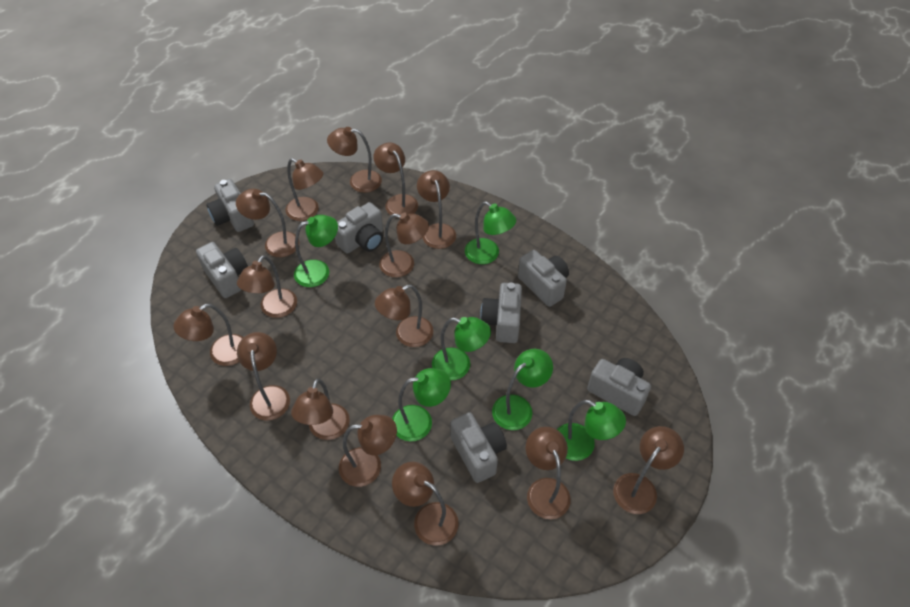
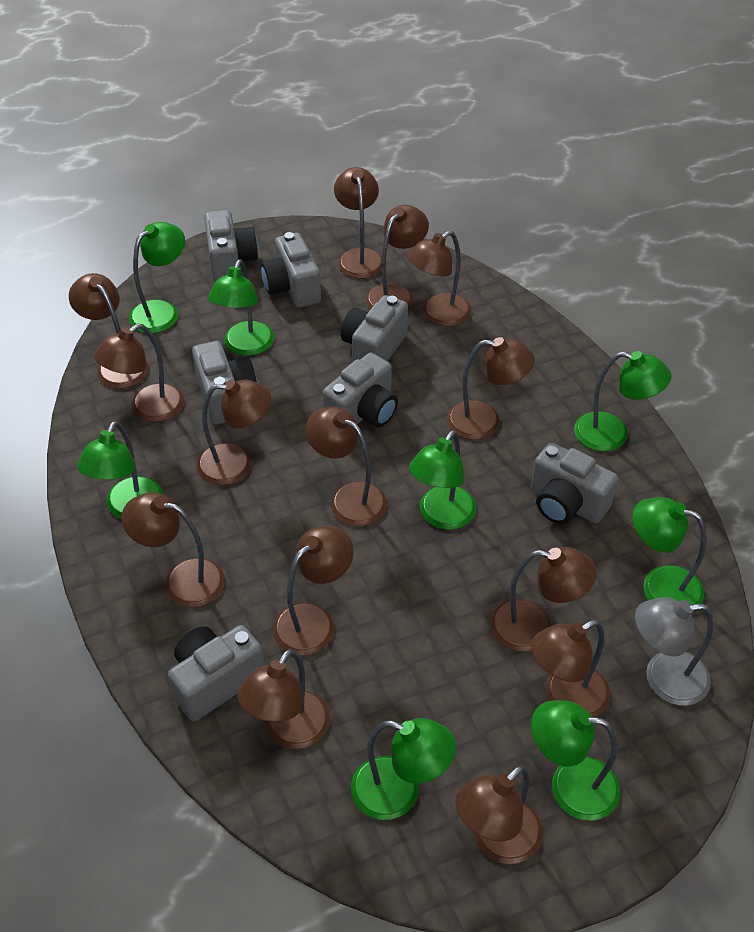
brown lamp: 15 -> 14
green lamp: 6 -> 8
grey lamp: 0 -> 1

